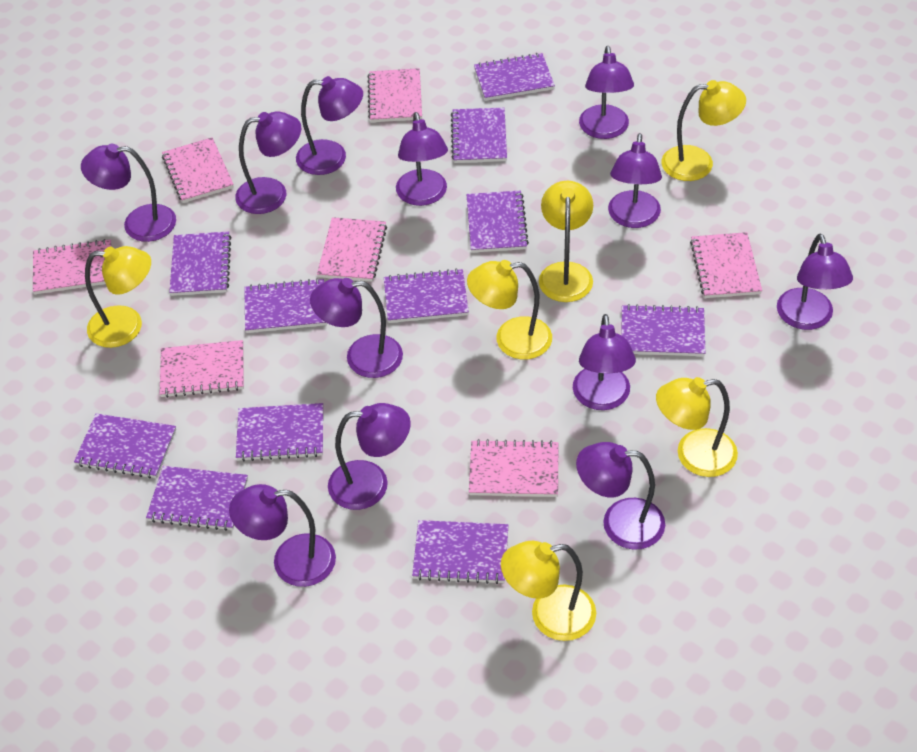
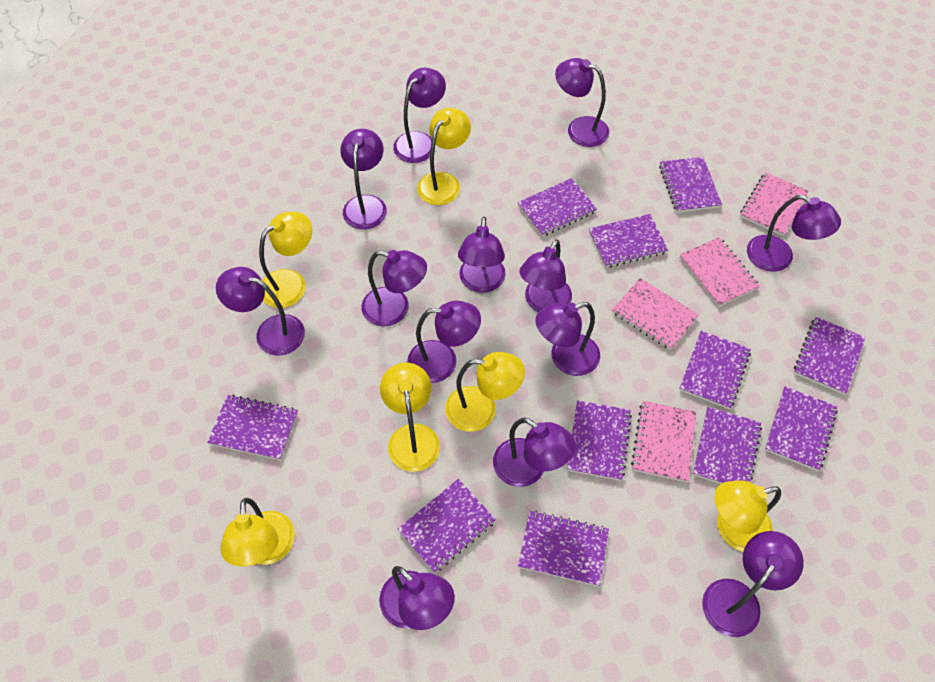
pink notebook: 7 -> 4
purple lamp: 12 -> 13

